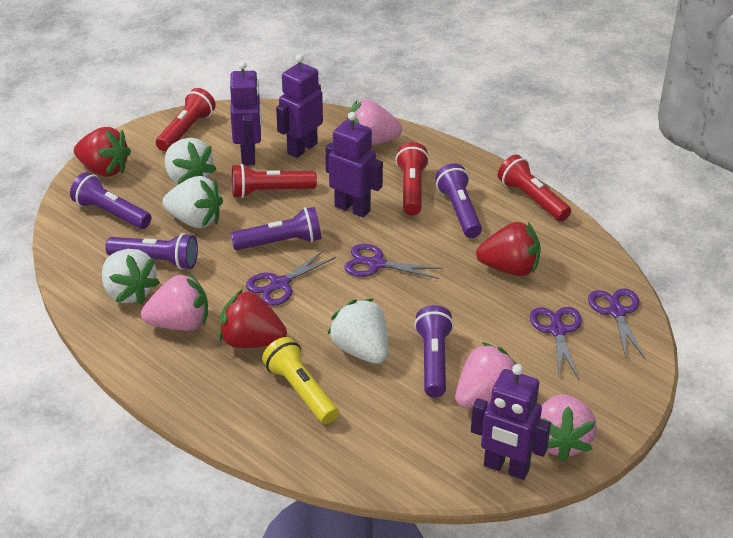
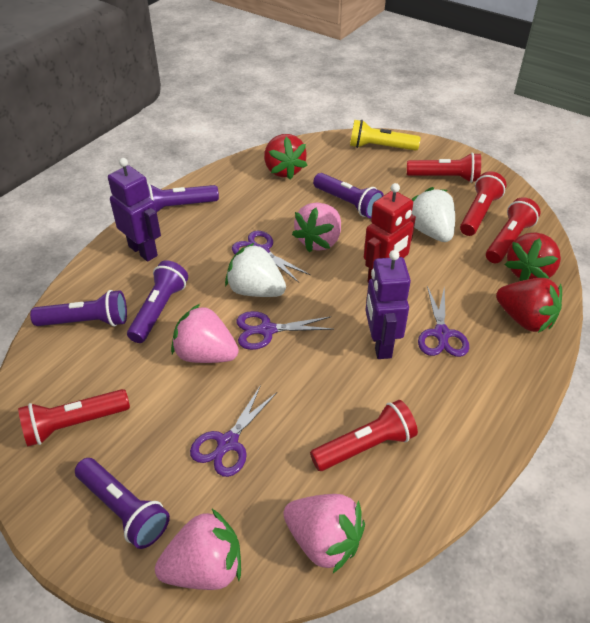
purple robot: 4 -> 2
red flashlight: 4 -> 5
red robot: 0 -> 1
white strawberry: 4 -> 2

